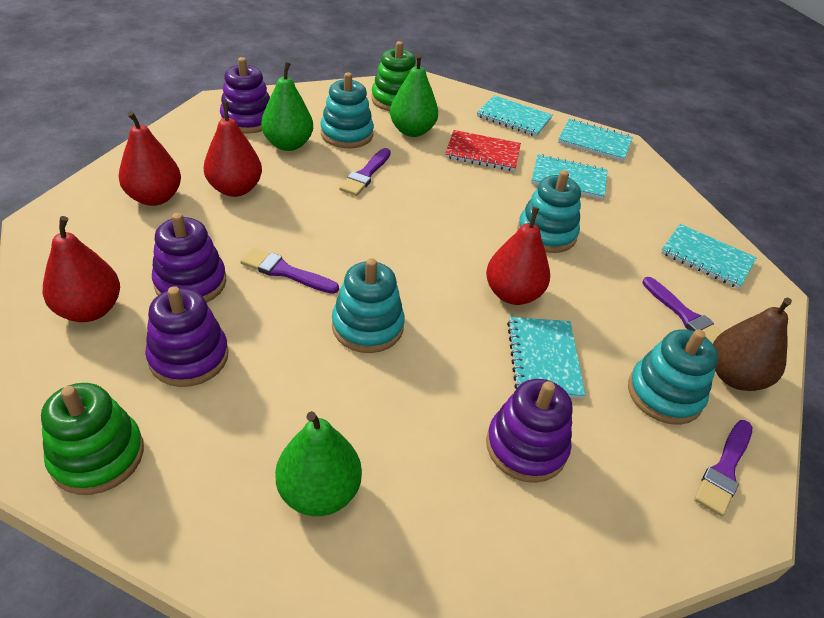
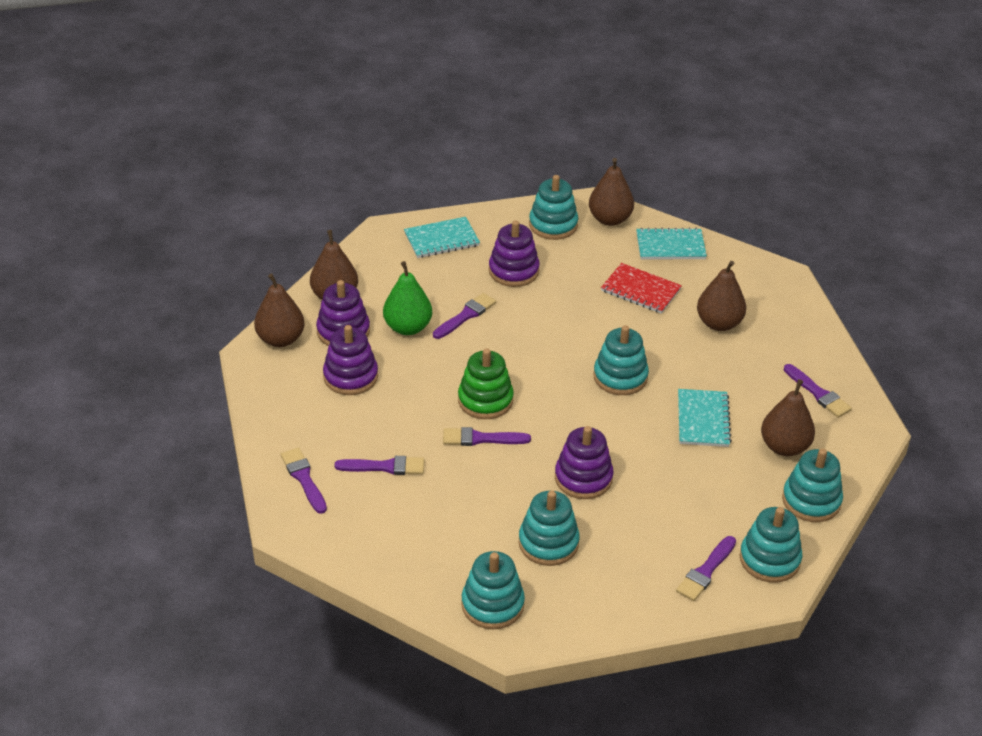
brown pear: 1 -> 5
green pear: 3 -> 1
green stacking toy: 2 -> 1
purple brush: 4 -> 6
red pear: 4 -> 0
turquoise notebook: 5 -> 3
turquoise stacking toy: 4 -> 6

